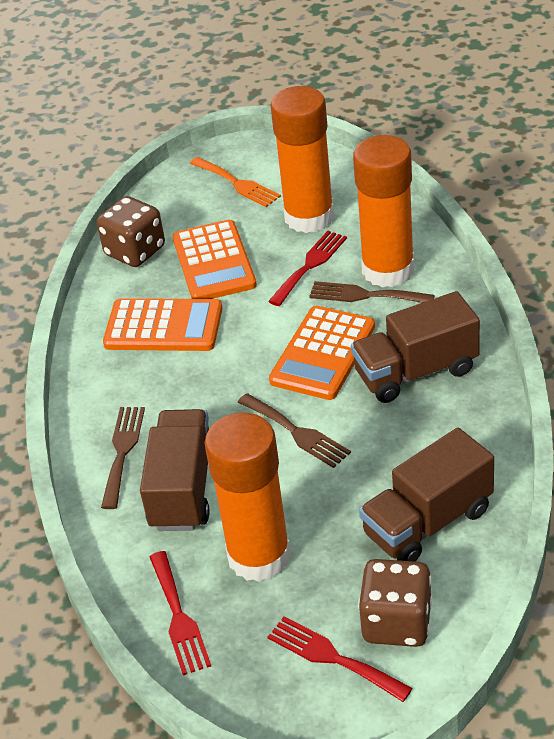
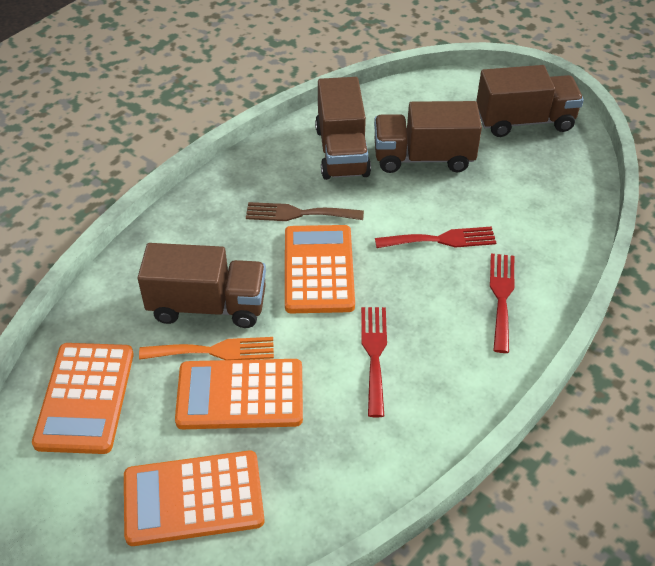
brown dice: 2 -> 0
brown fork: 3 -> 1
brown truck: 3 -> 4
orange calculator: 3 -> 4
orange glue stick: 3 -> 0

